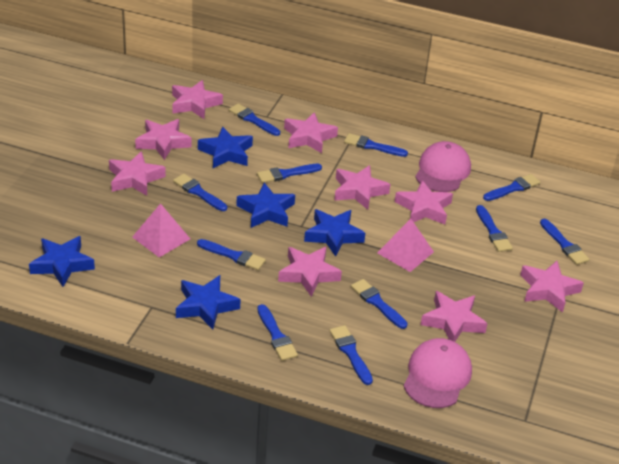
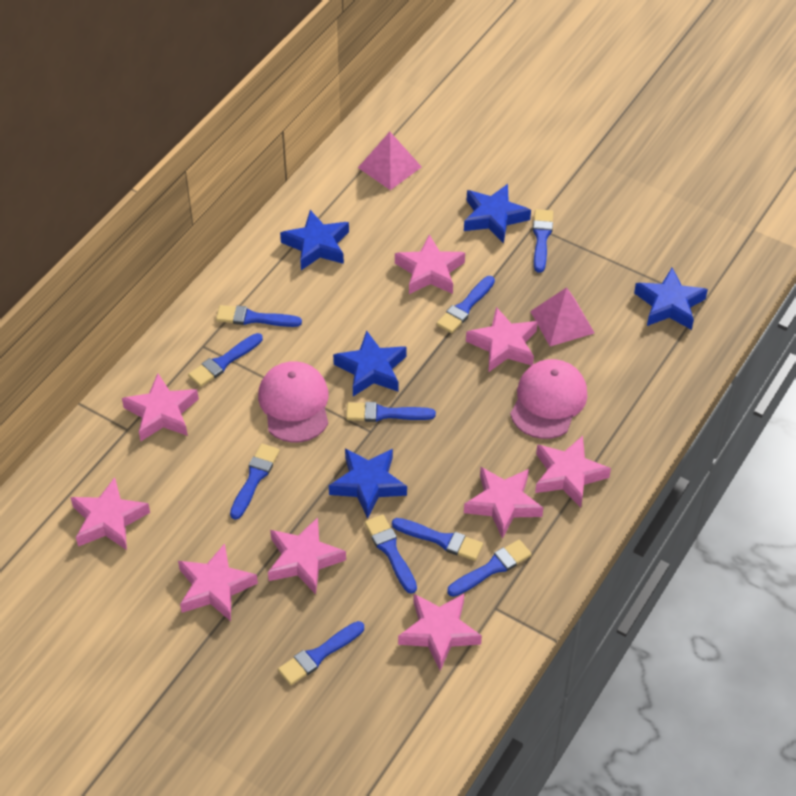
blue brush: 11 -> 10

